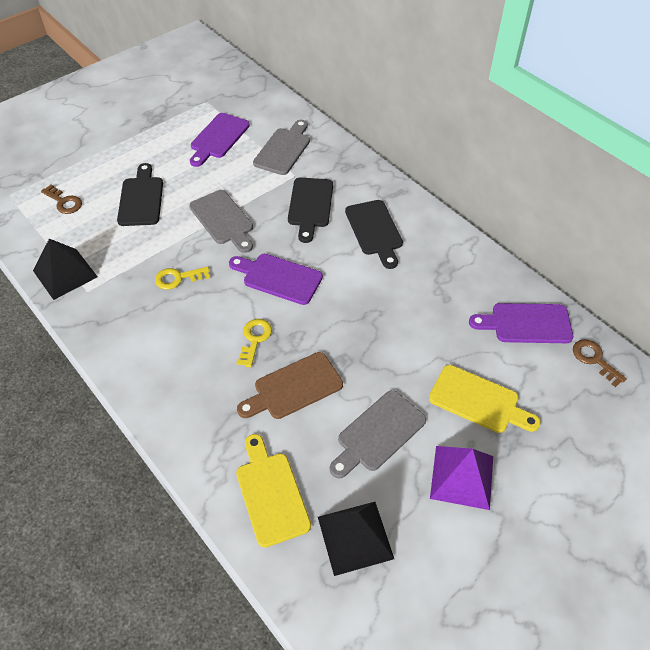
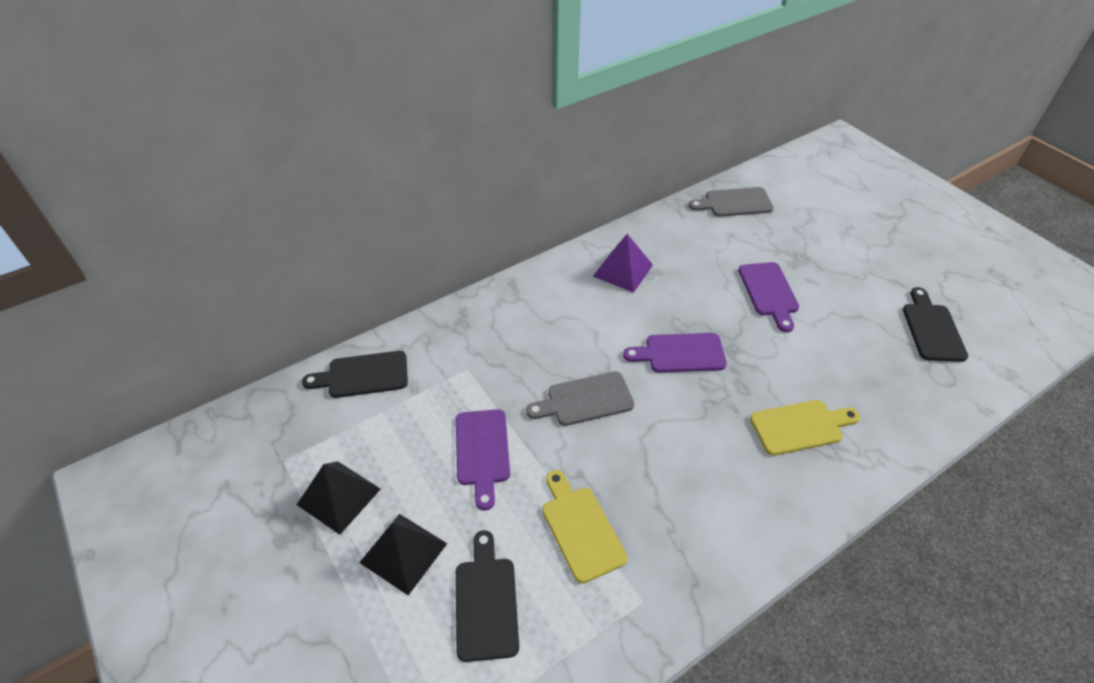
brown cutting board: 1 -> 0
brown key: 2 -> 0
grey cutting board: 3 -> 2
yellow key: 2 -> 0

